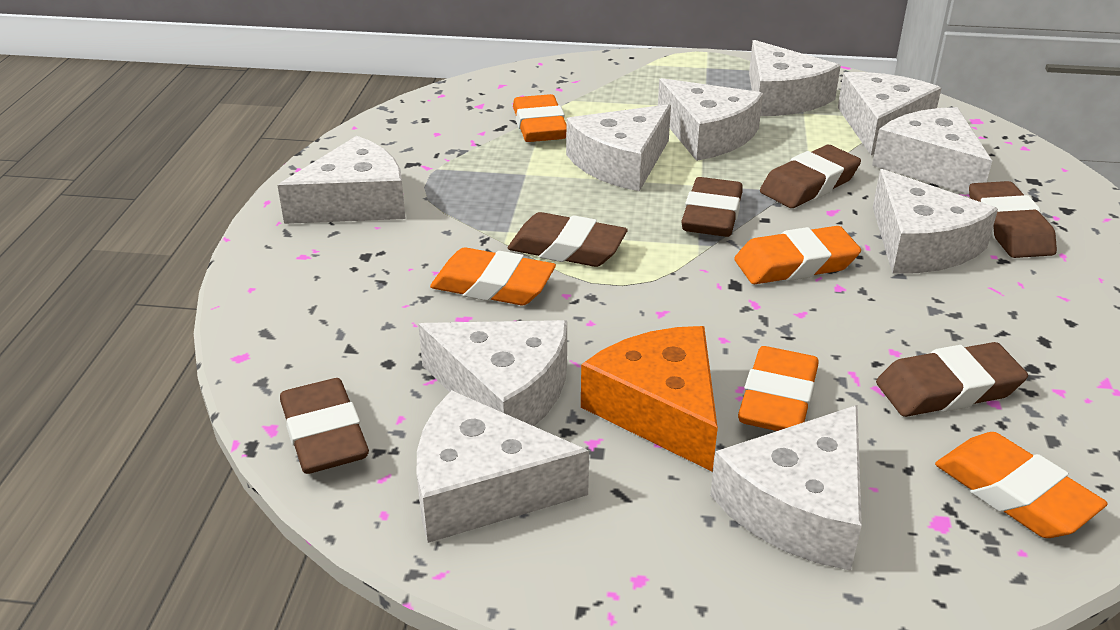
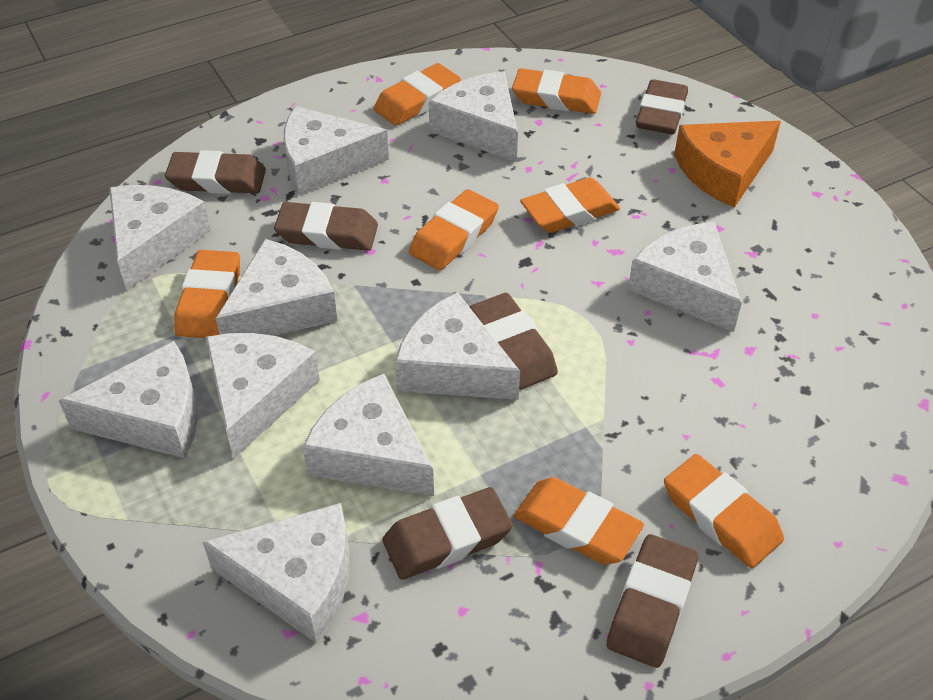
orange eraser: 5 -> 7

